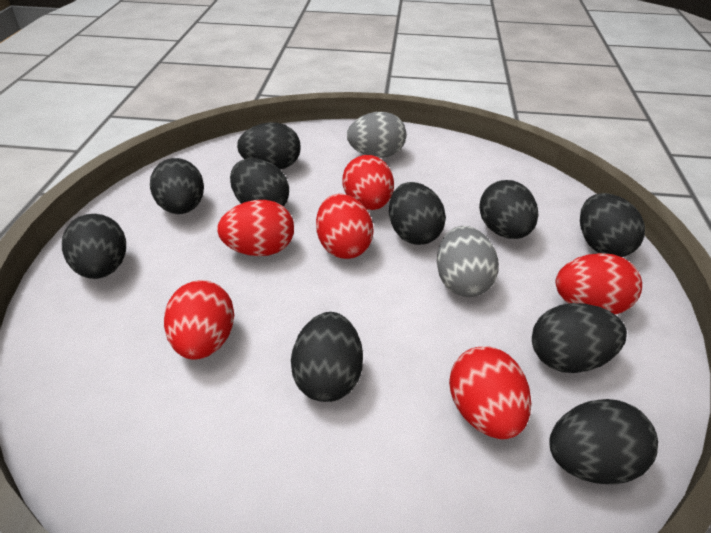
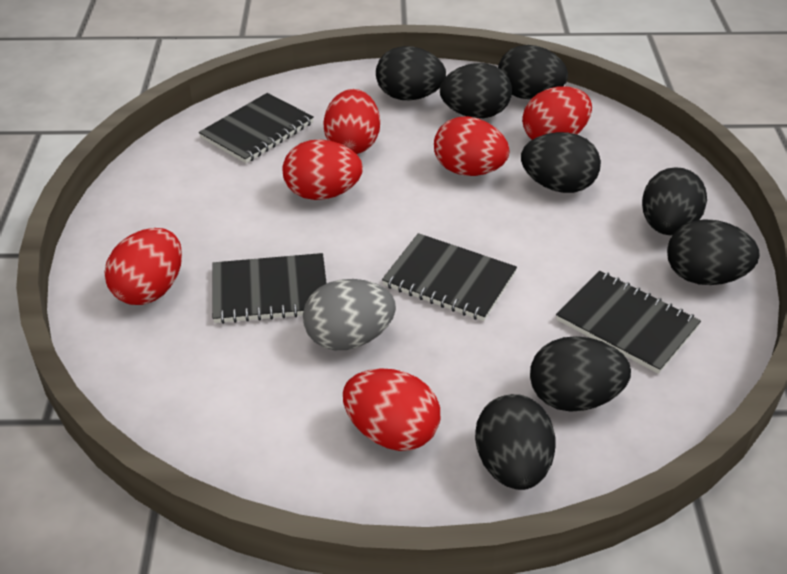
black egg: 10 -> 8
black notebook: 0 -> 4
grey egg: 2 -> 1

